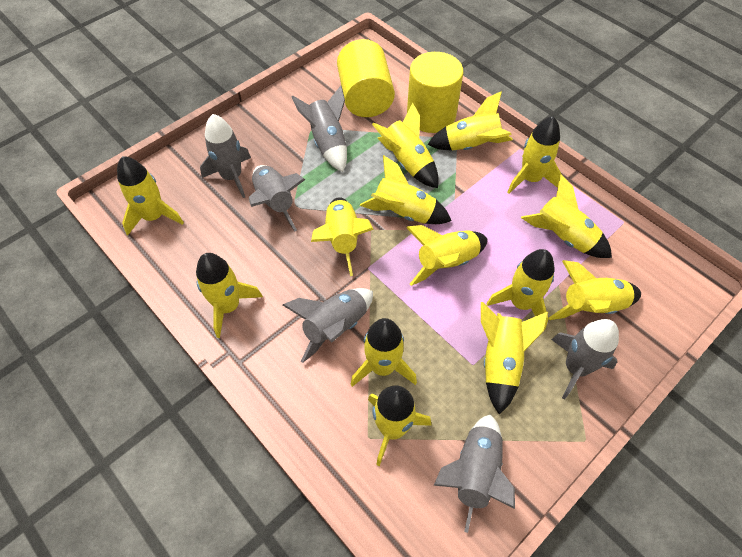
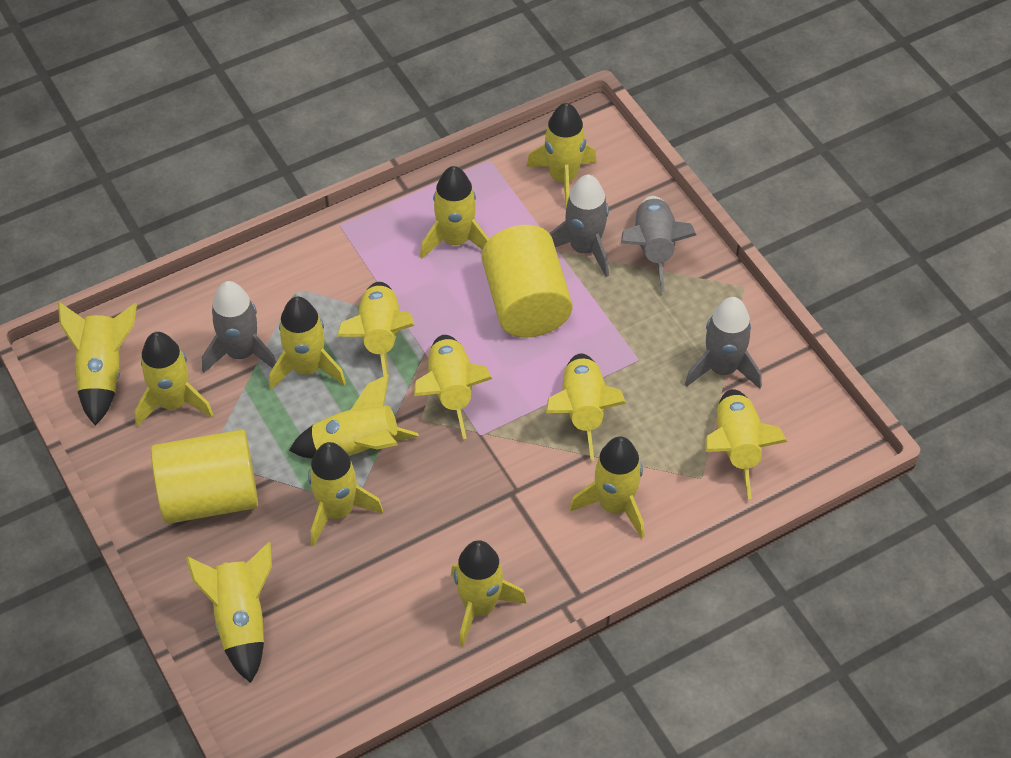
grey rocket: 6 -> 4

